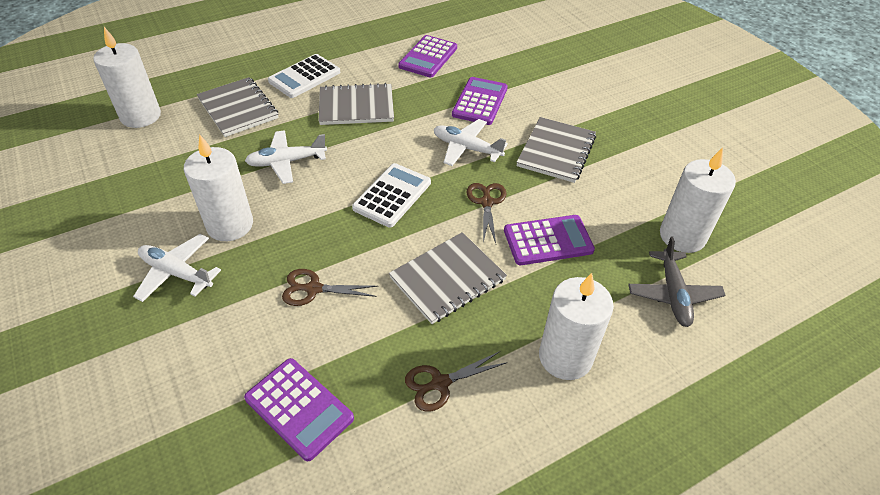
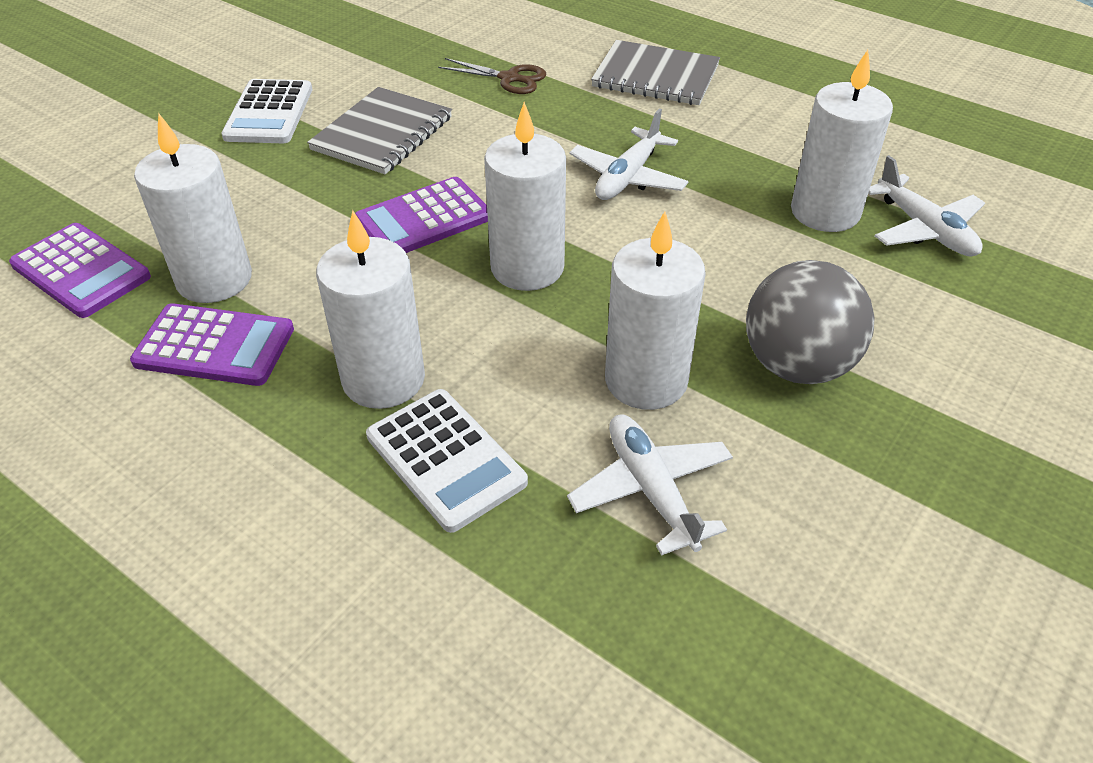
brown scissors: 3 -> 1
grey ball: 0 -> 1
grey notebook: 4 -> 2
grey plane: 1 -> 0
purple calculator: 4 -> 3
white candle: 4 -> 5

